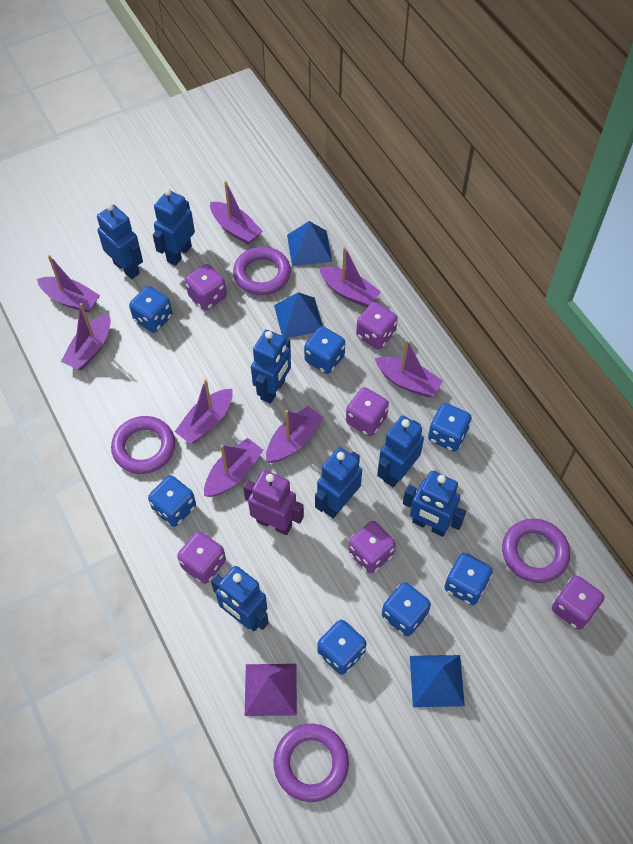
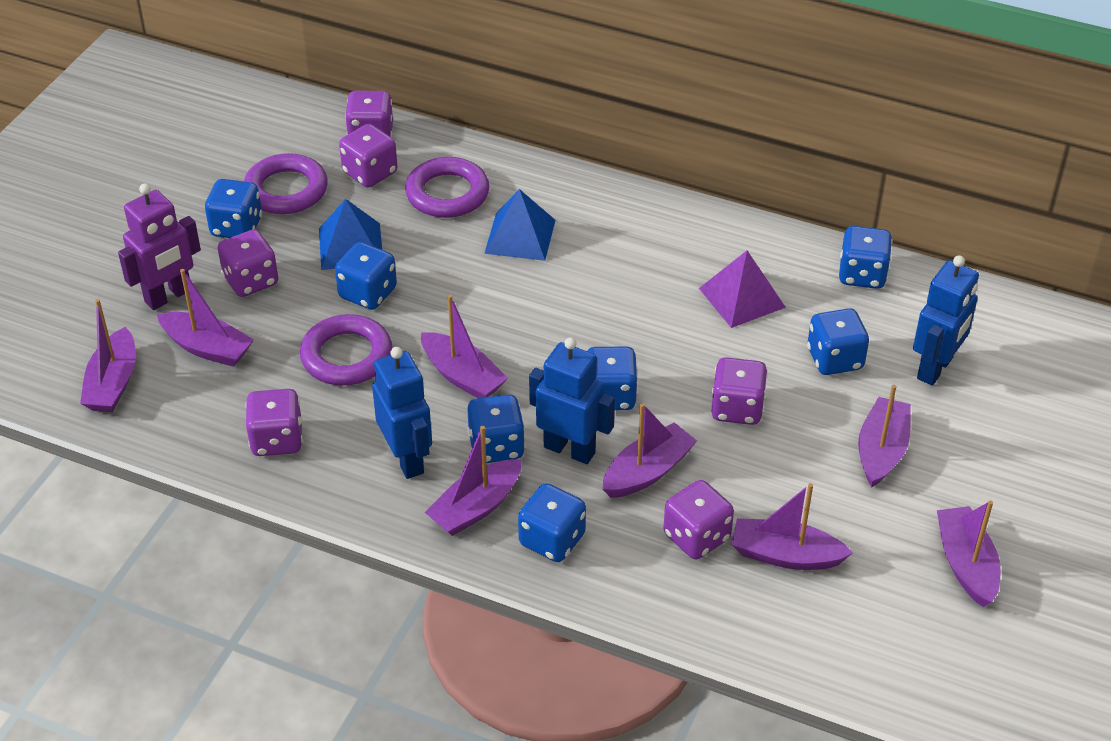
blue pyramid: 3 -> 2
blue robot: 7 -> 3
purple ring: 4 -> 3

